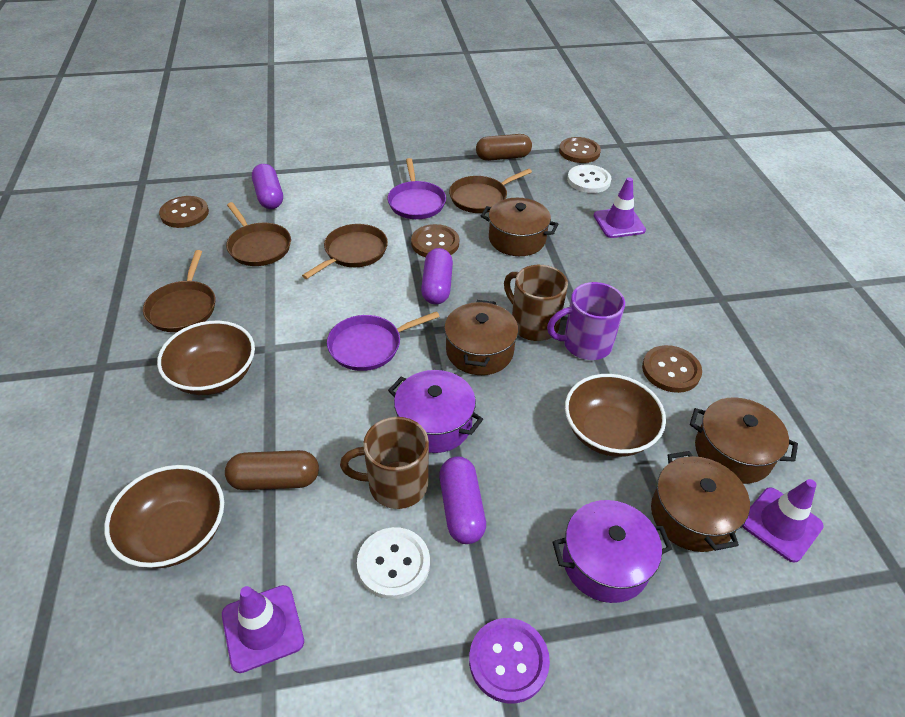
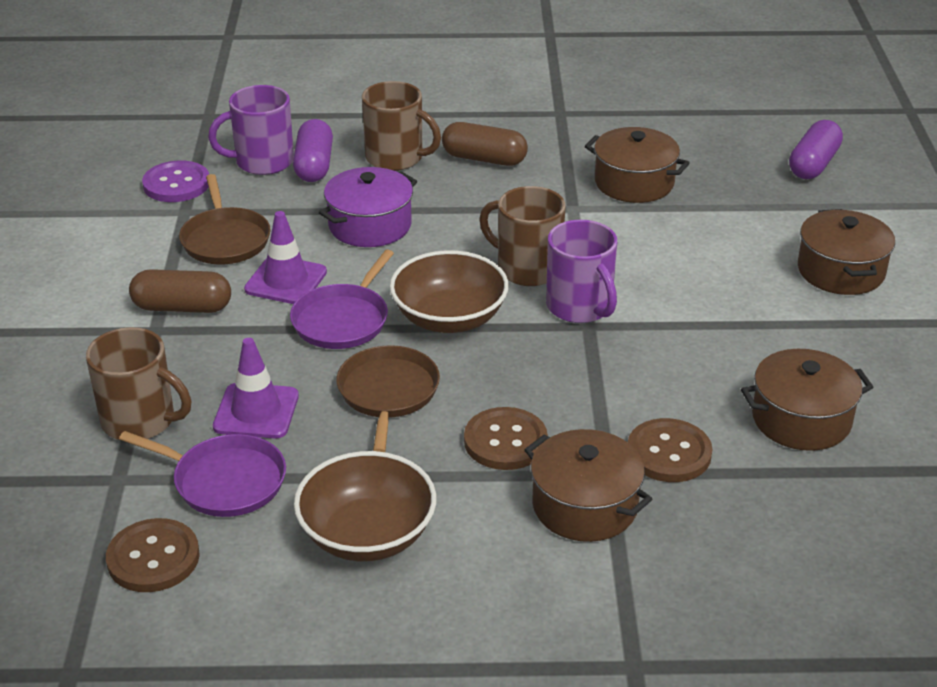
brown bowl: 3 -> 2
brown button: 4 -> 3
brown mug: 2 -> 3
brown pan: 4 -> 2
purple capsule: 3 -> 2
purple mug: 1 -> 2
purple pot: 2 -> 1
purple traffic cone: 3 -> 2
white button: 2 -> 0

